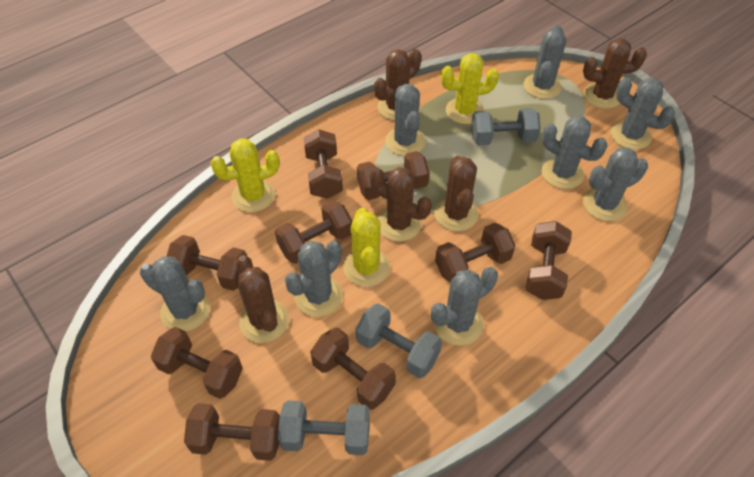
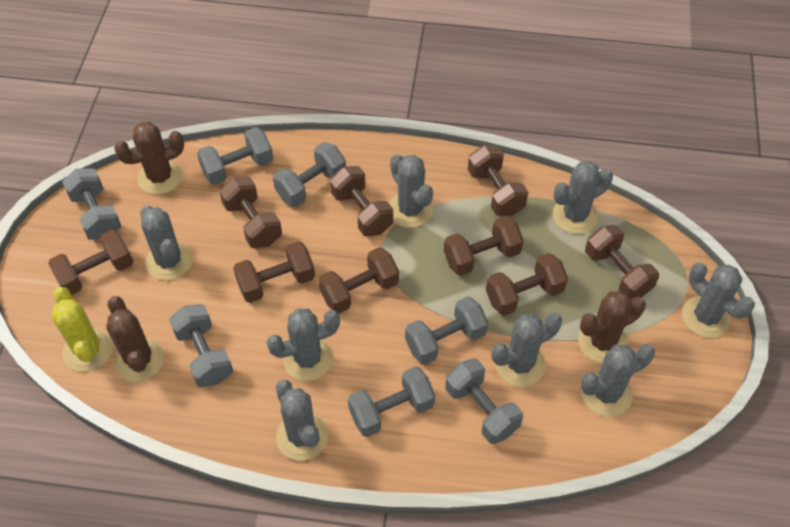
brown cactus: 5 -> 3
grey dumbbell: 3 -> 7
yellow cactus: 3 -> 1

